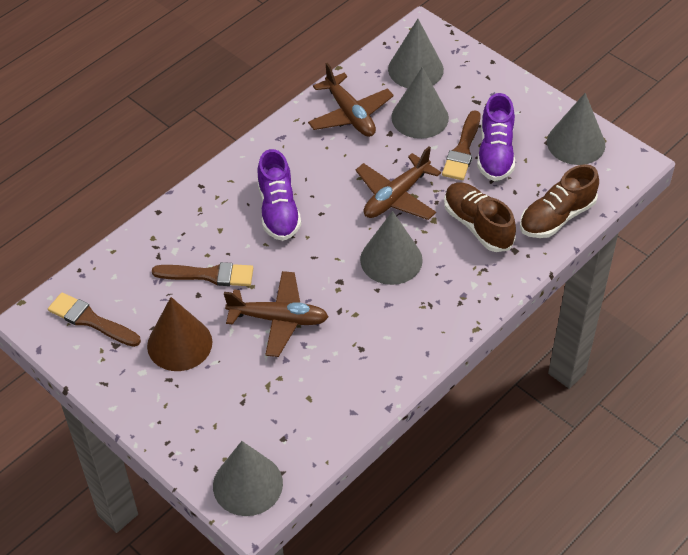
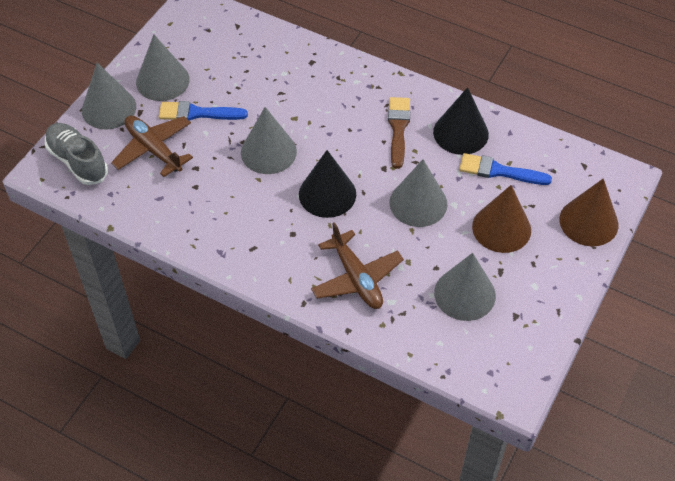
black cone: 0 -> 2
blue brush: 0 -> 2
brown brush: 3 -> 1
brown cone: 1 -> 2
brown plane: 3 -> 2
brown shoe: 2 -> 0
grey shoe: 0 -> 1
purple shoe: 2 -> 0

